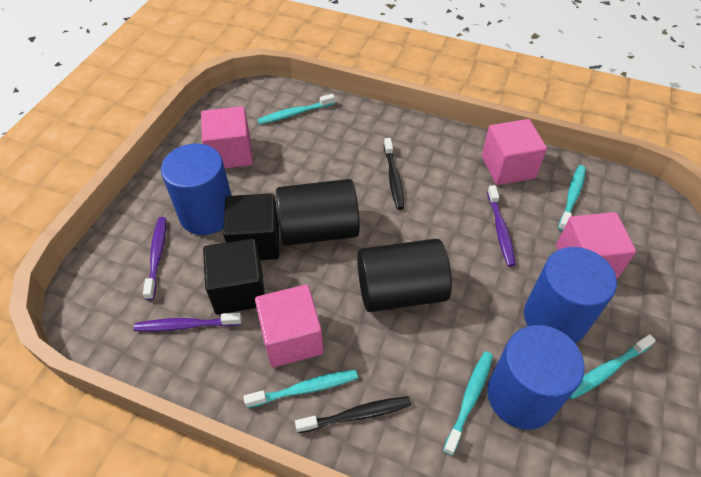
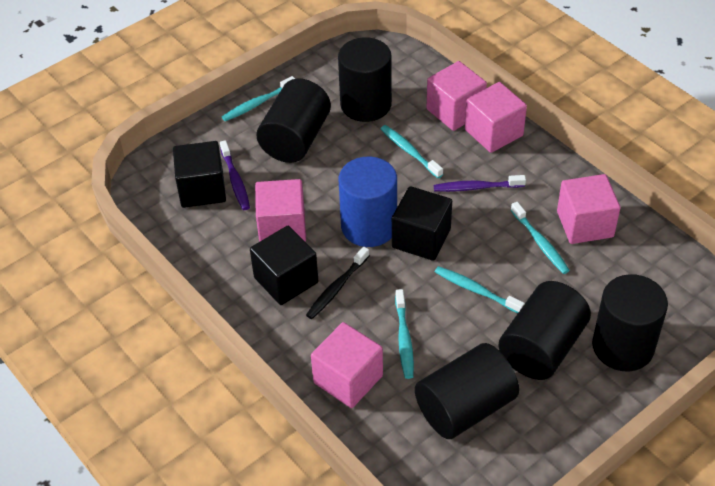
black cube: 2 -> 3
black cylinder: 2 -> 5
black toothbrush: 2 -> 1
blue cylinder: 3 -> 1
pink cube: 4 -> 5
purple toothbrush: 3 -> 2

